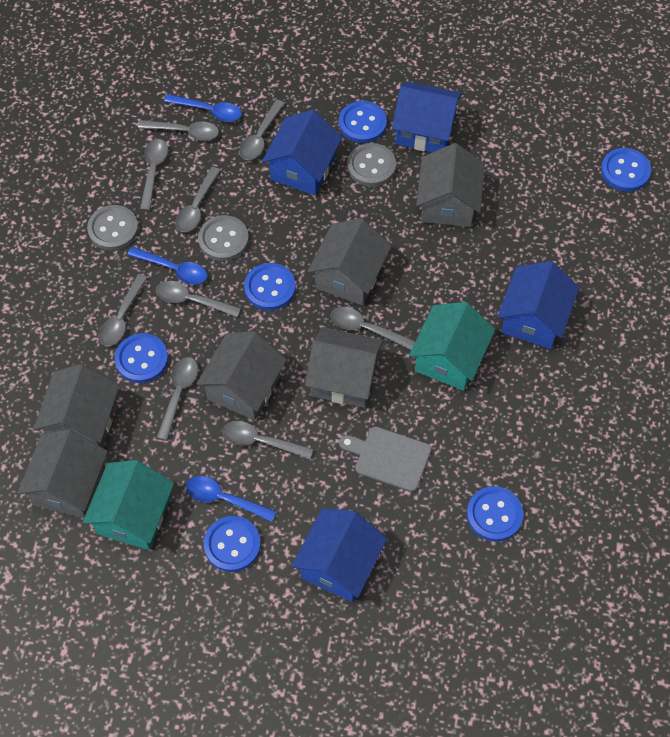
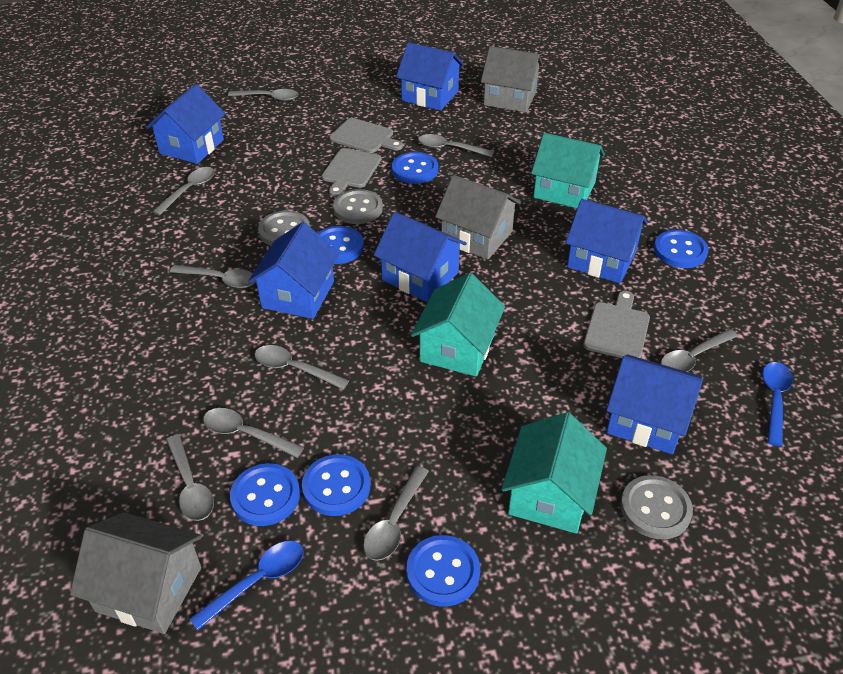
blue house: 4 -> 6
blue spoon: 3 -> 2
grey cutting board: 1 -> 3
grey house: 6 -> 3
turquoise house: 2 -> 3

